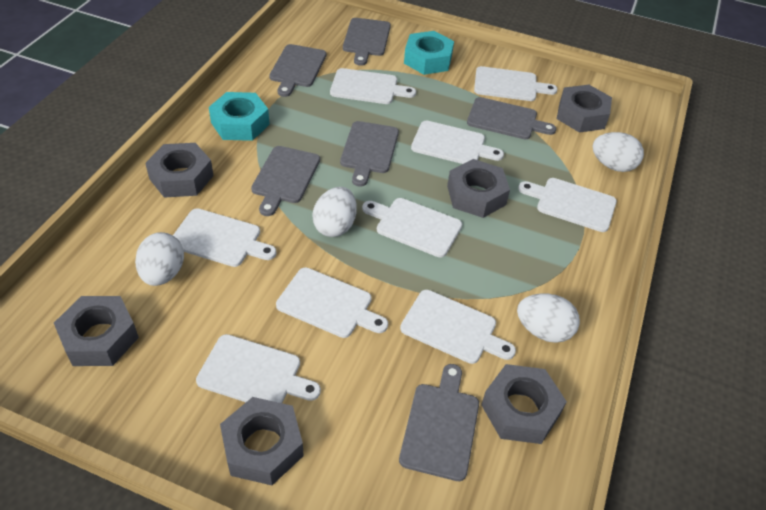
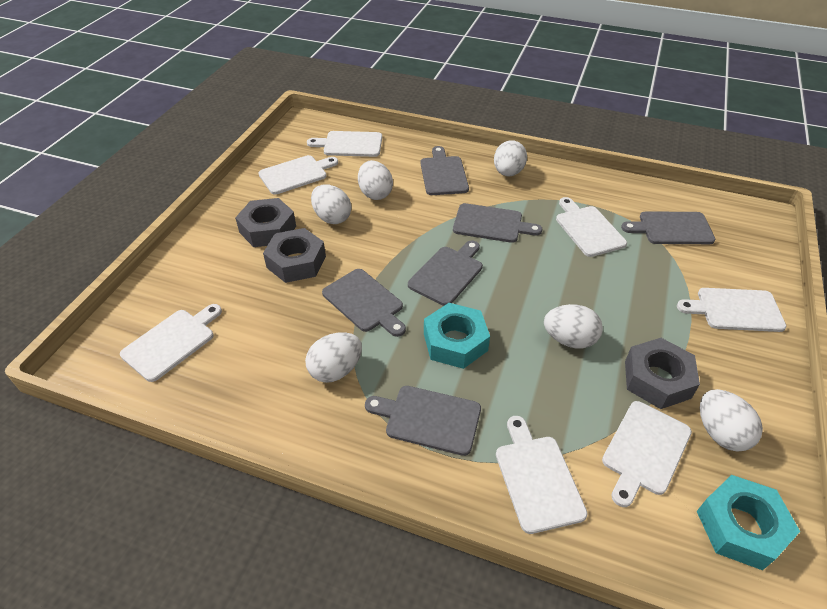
grey nut: 6 -> 3
white cutting board: 9 -> 7
white egg: 4 -> 6

